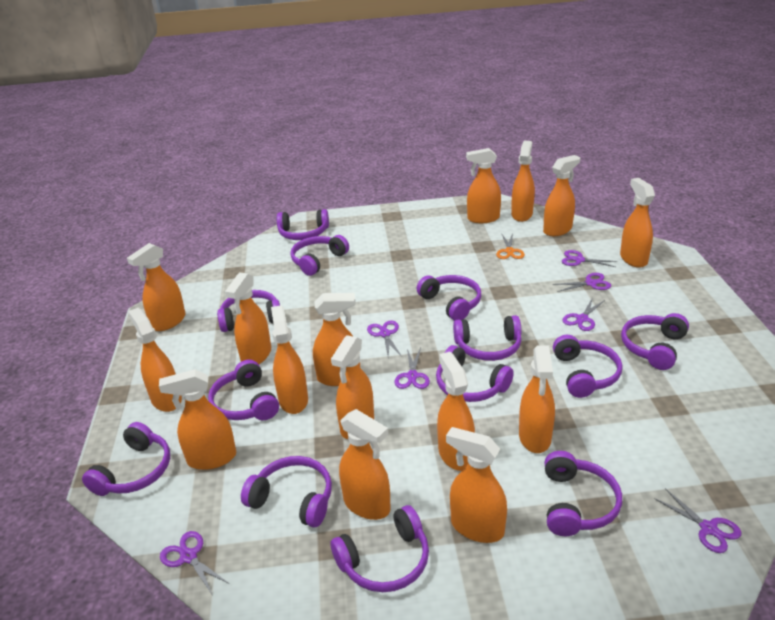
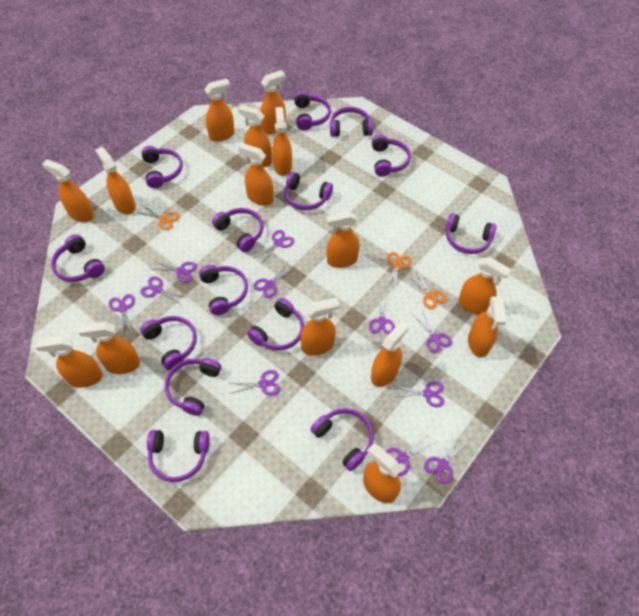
orange scissors: 1 -> 3
purple headphones: 13 -> 14
purple scissors: 7 -> 11

